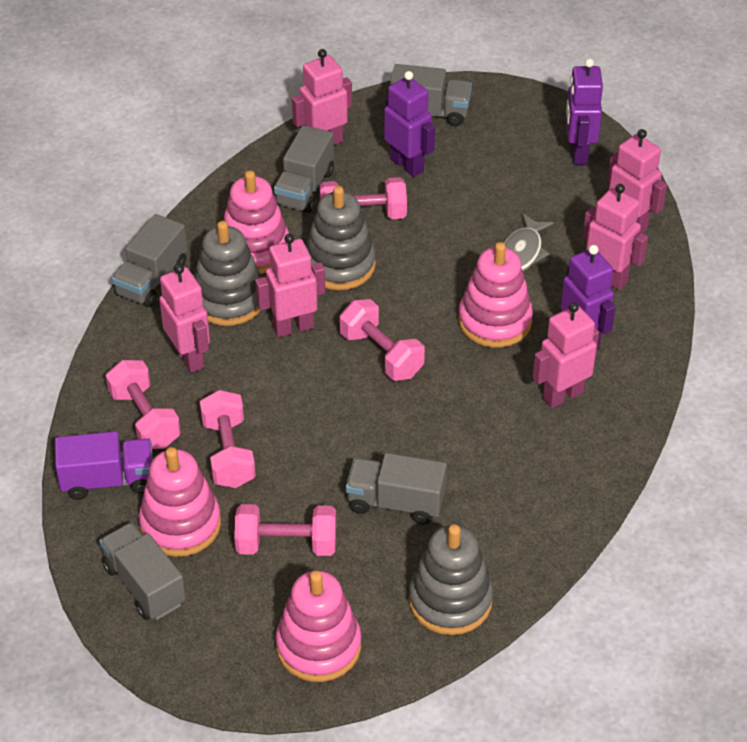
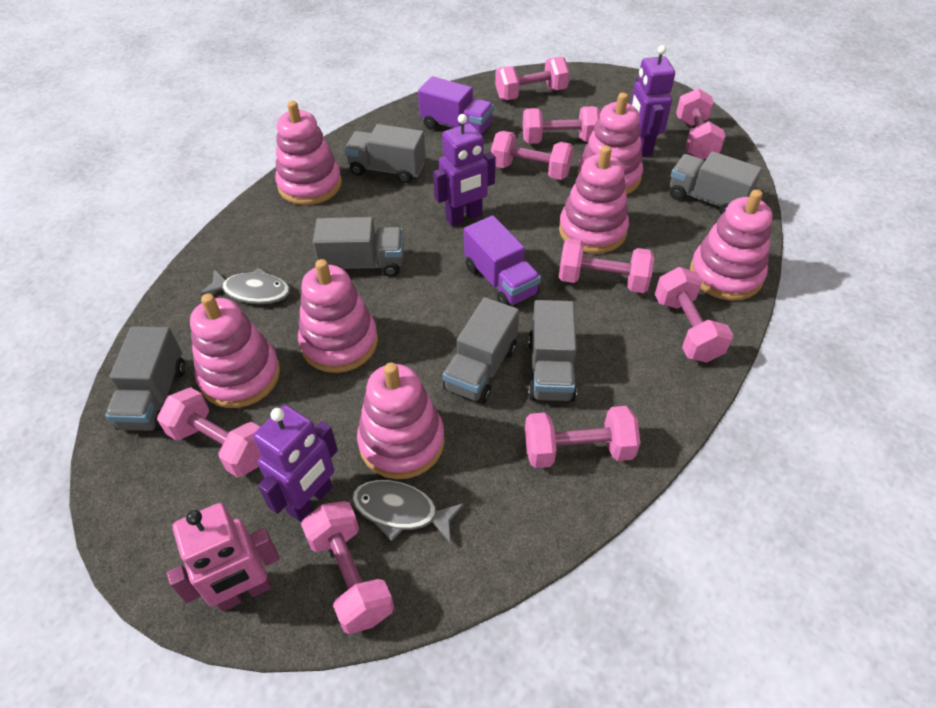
grey fish: 1 -> 2
grey stacking toy: 3 -> 0
grey truck: 5 -> 6
pink dumbbell: 5 -> 9
pink robot: 6 -> 1
pink stacking toy: 4 -> 7
purple truck: 1 -> 2

